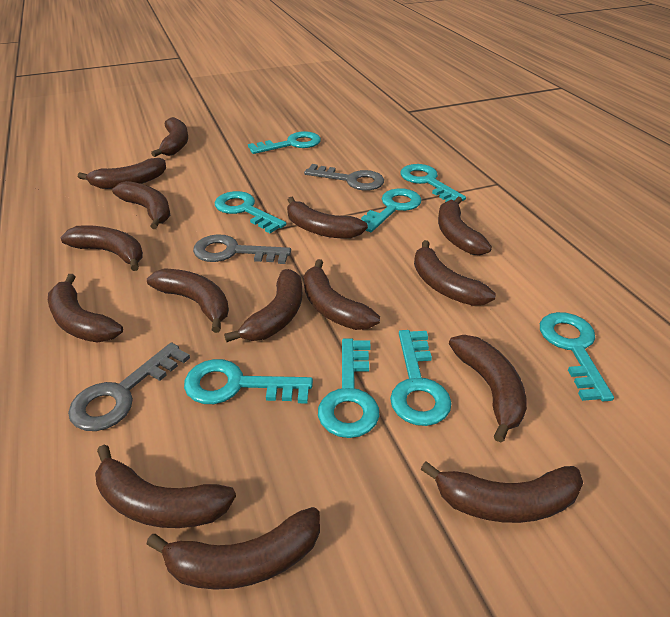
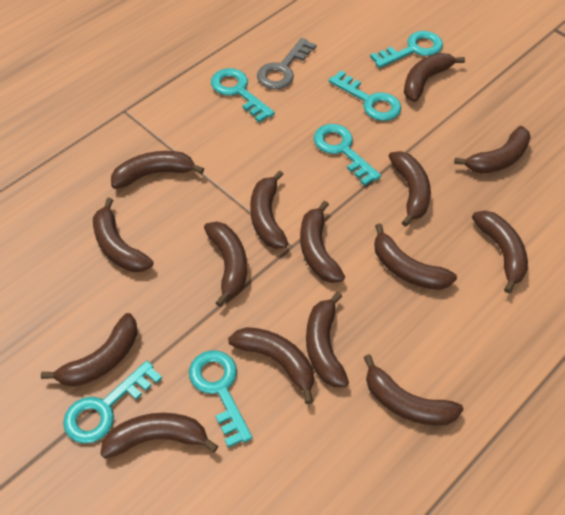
grey key: 3 -> 1
turquoise key: 8 -> 6

